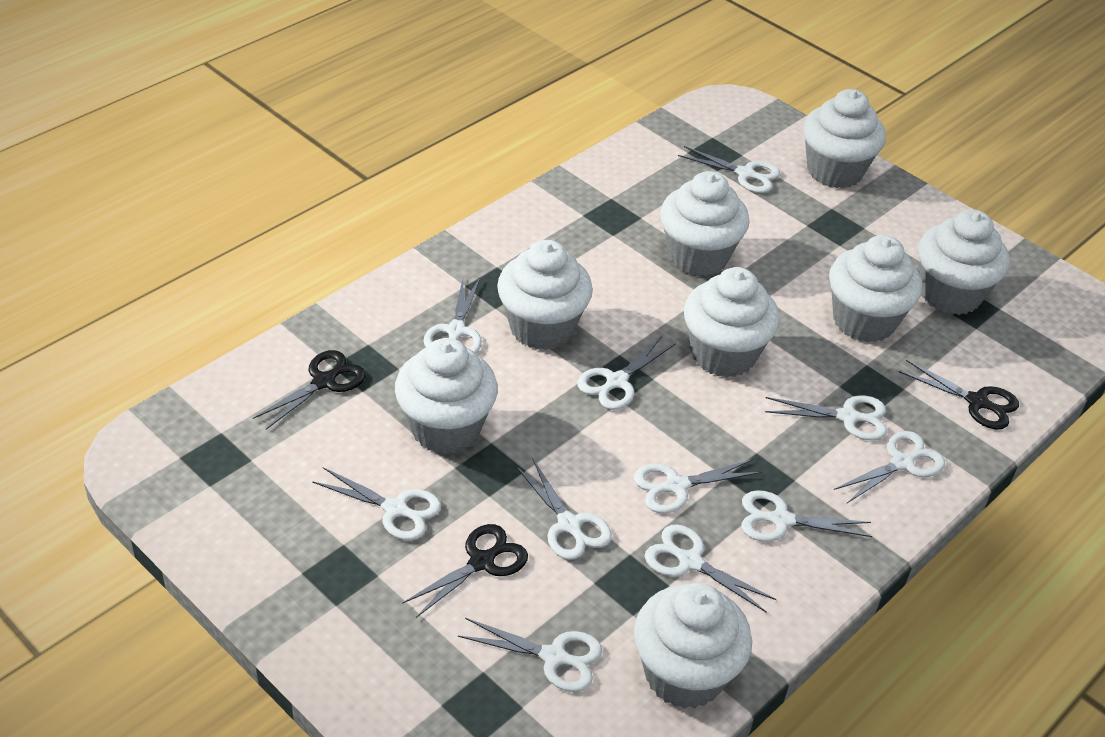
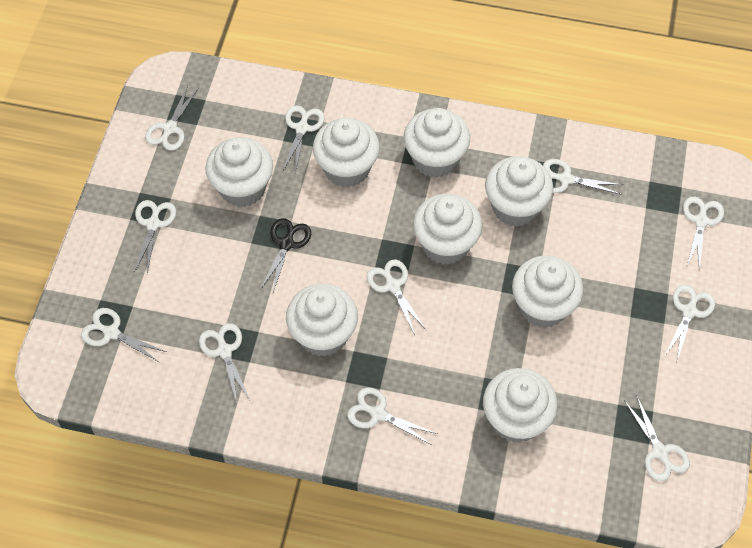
black scissors: 3 -> 1

